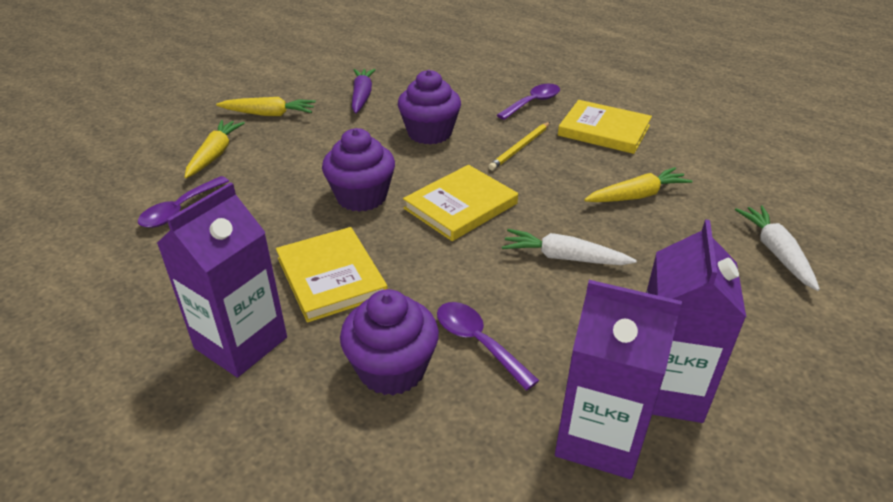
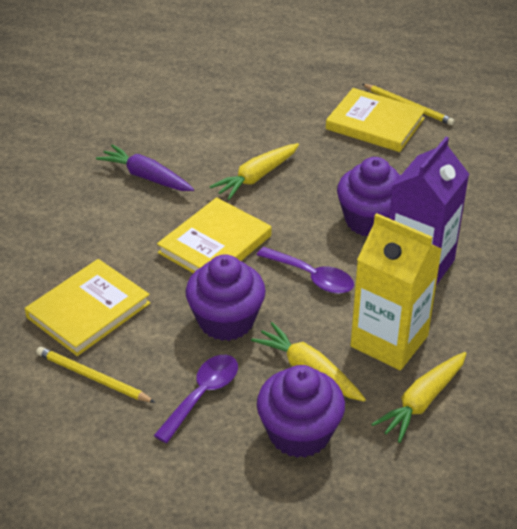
purple carton: 3 -> 1
purple spoon: 3 -> 2
white carrot: 2 -> 0
yellow carton: 0 -> 1
yellow pencil: 1 -> 2

